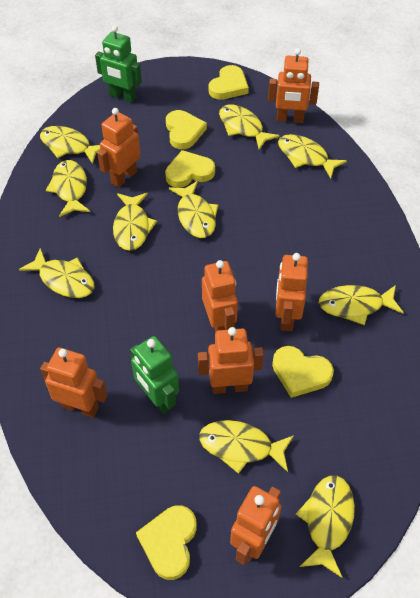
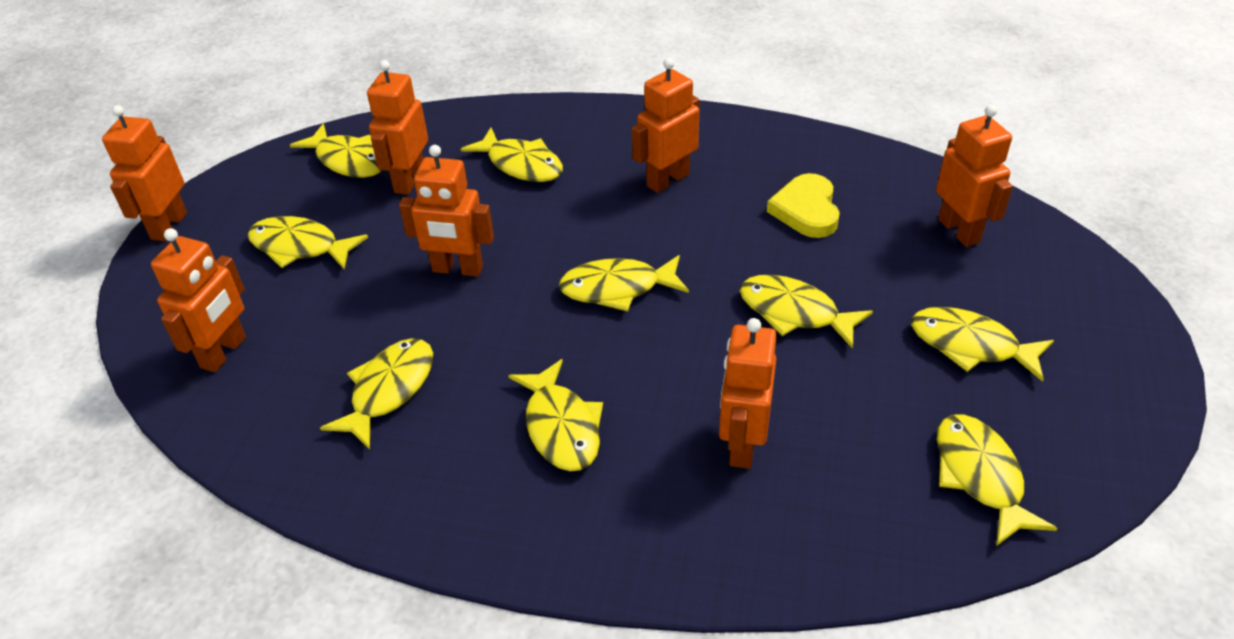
green robot: 2 -> 0
yellow fish: 10 -> 9
yellow heart: 5 -> 1

